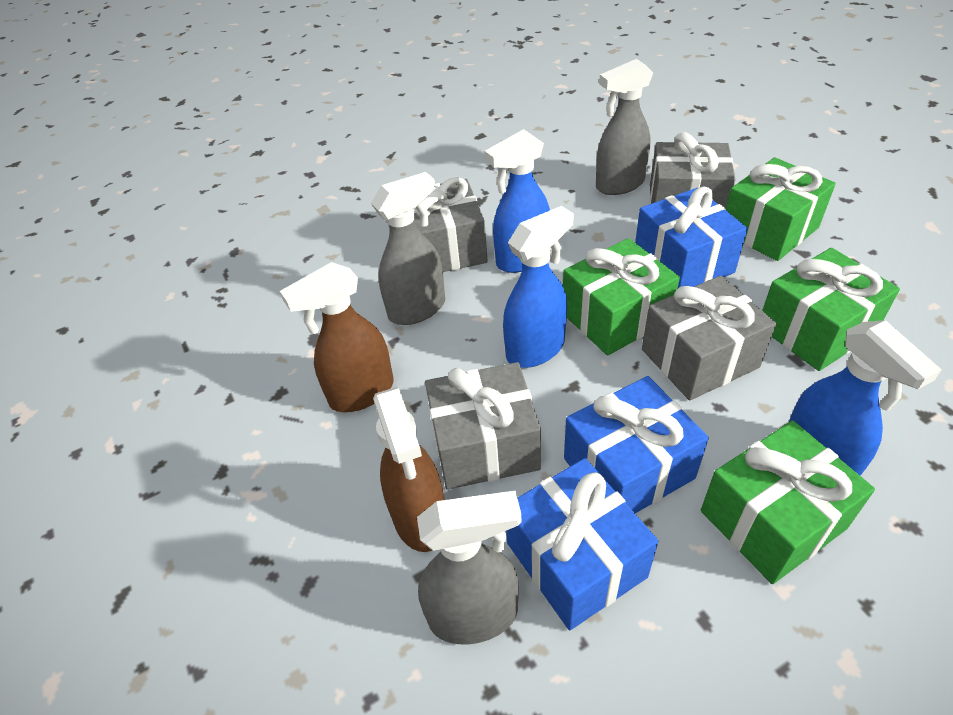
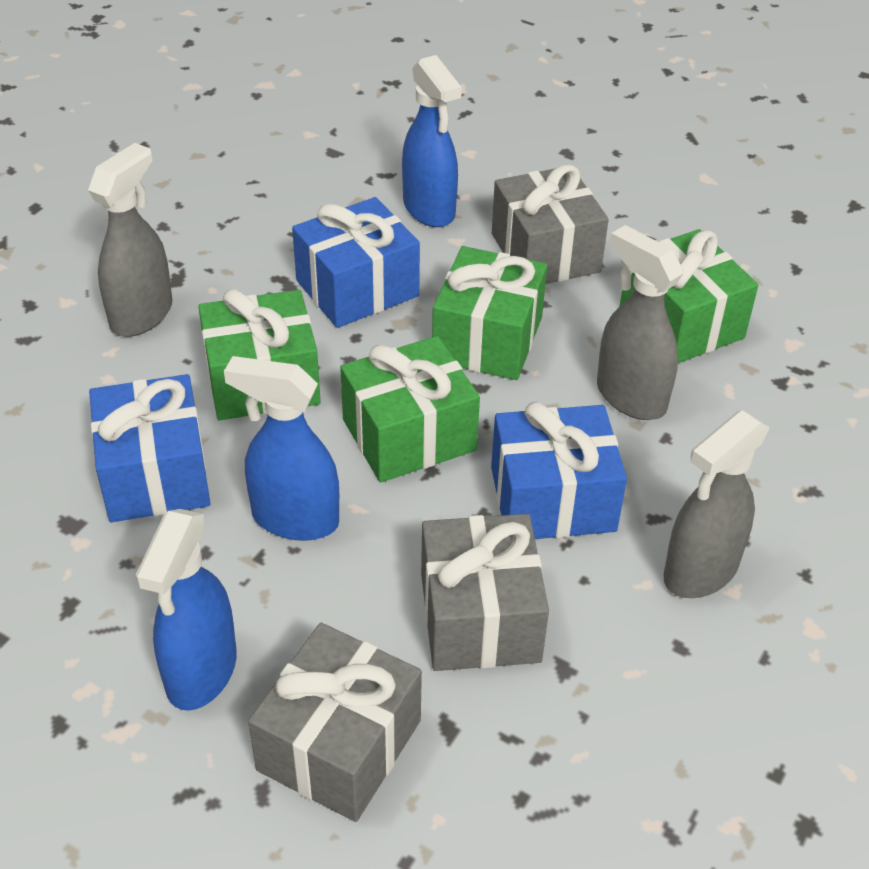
brown spray bottle: 2 -> 0
grey gift: 4 -> 3

